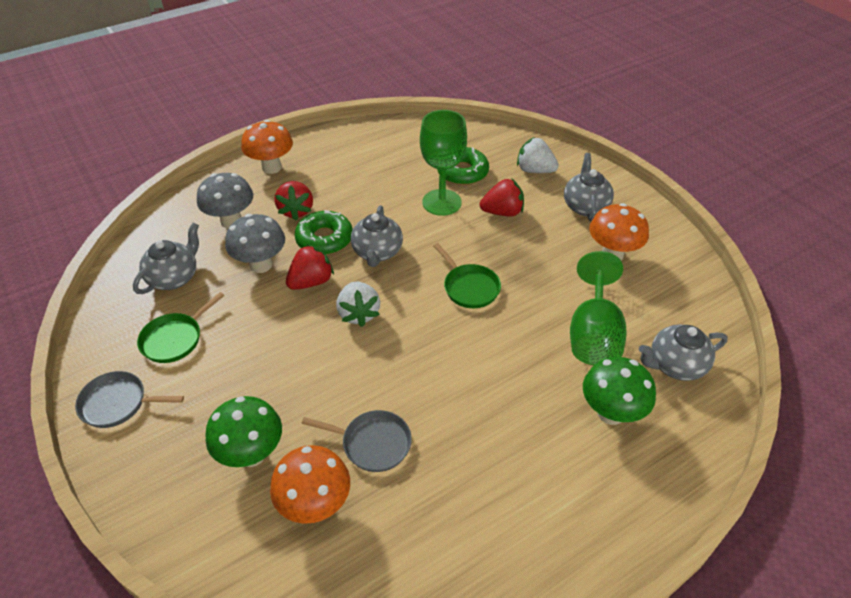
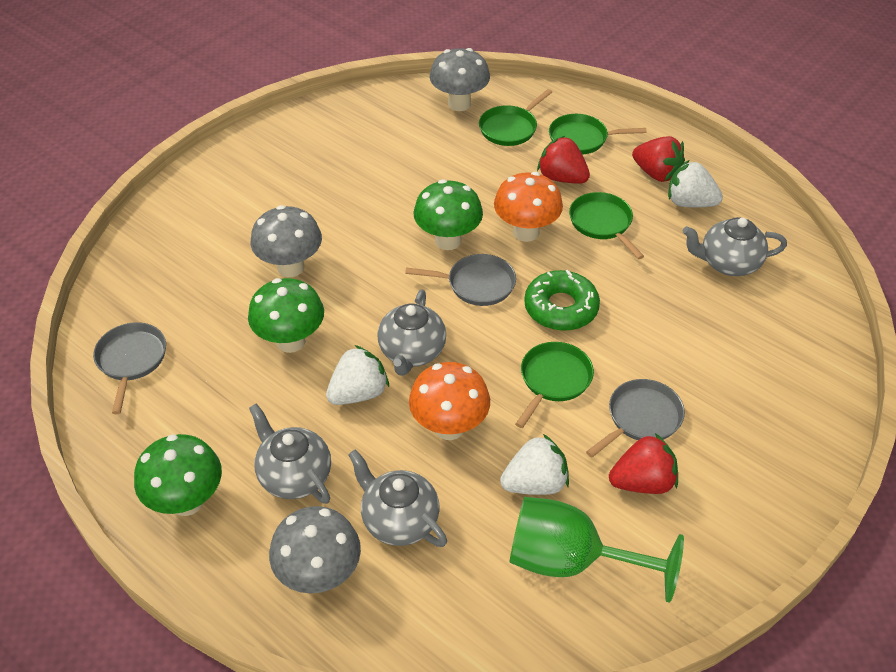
green donut: 2 -> 1
green goblet: 2 -> 1
green mushroom: 2 -> 3
green pan: 2 -> 4
grey mushroom: 2 -> 3
grey pan: 2 -> 3
orange mushroom: 3 -> 2
white strawberry: 2 -> 3

